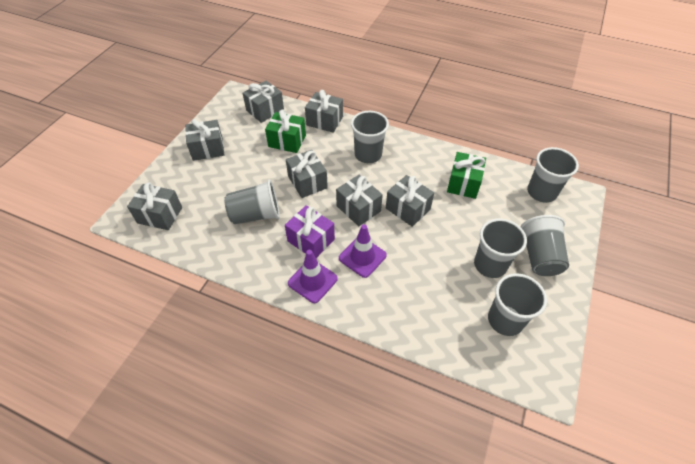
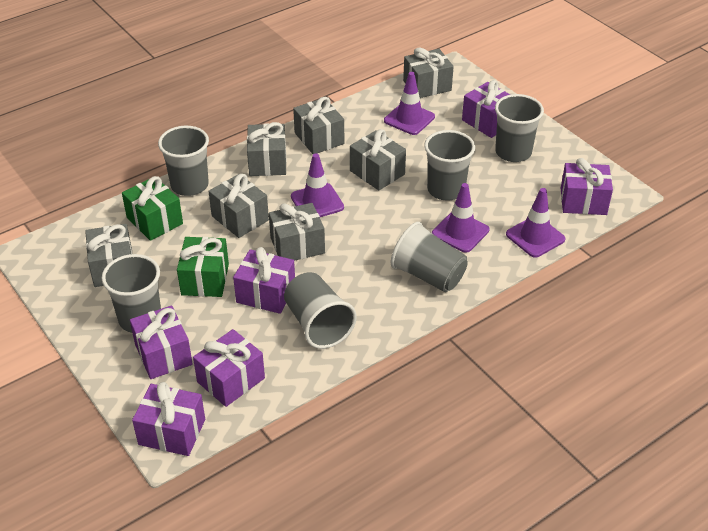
purple gift: 1 -> 6
purple traffic cone: 2 -> 4

